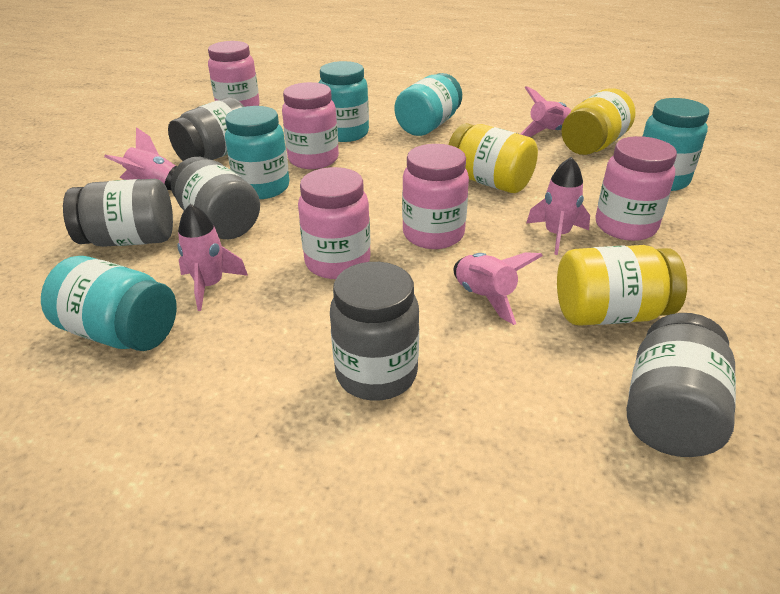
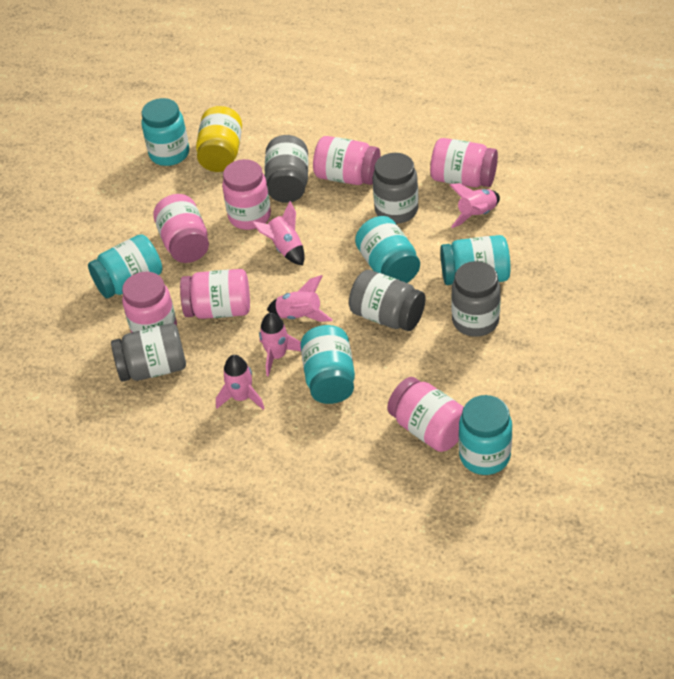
pink jar: 5 -> 7
turquoise jar: 5 -> 6
yellow jar: 3 -> 1

